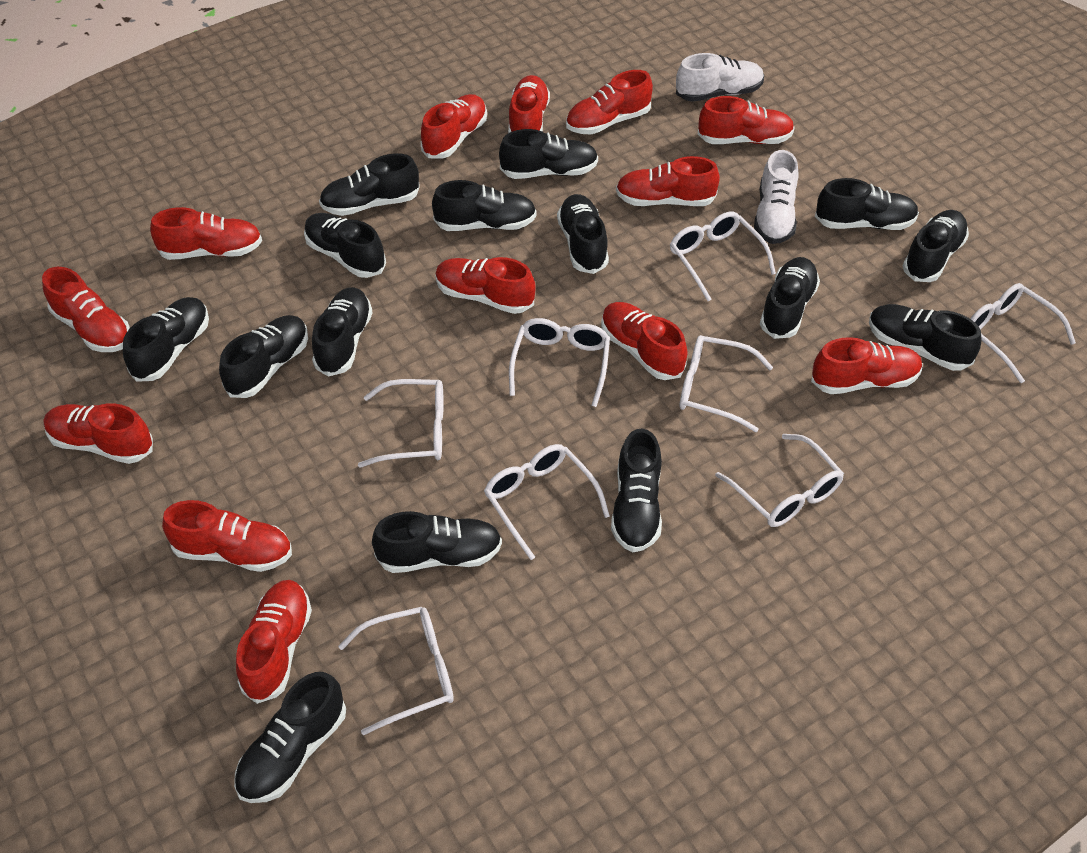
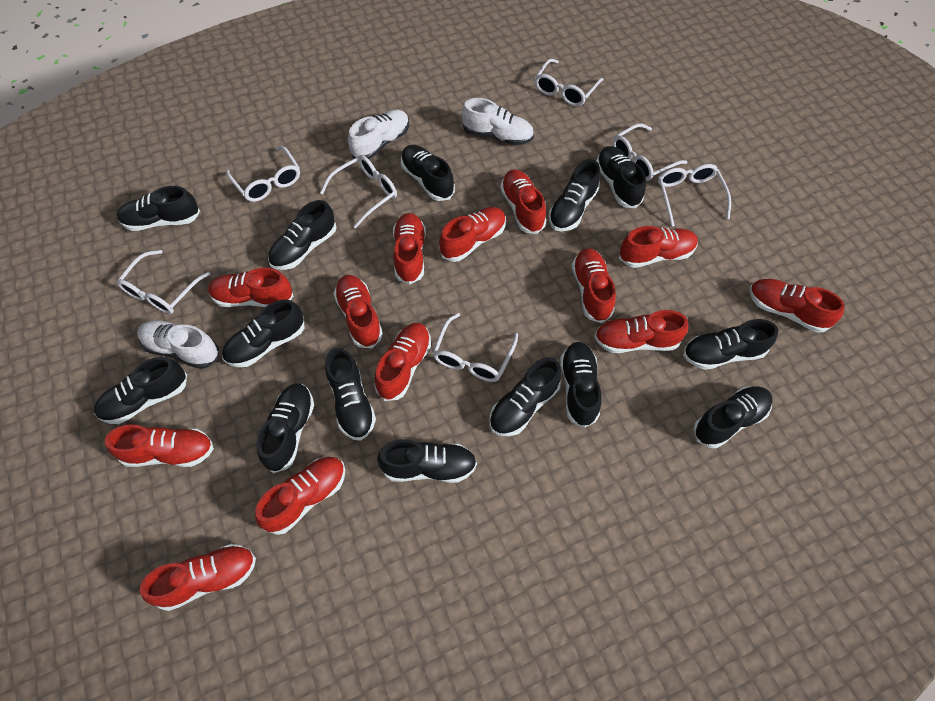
black shoe: 15 -> 14
white glasses: 8 -> 7
white shoe: 2 -> 3

